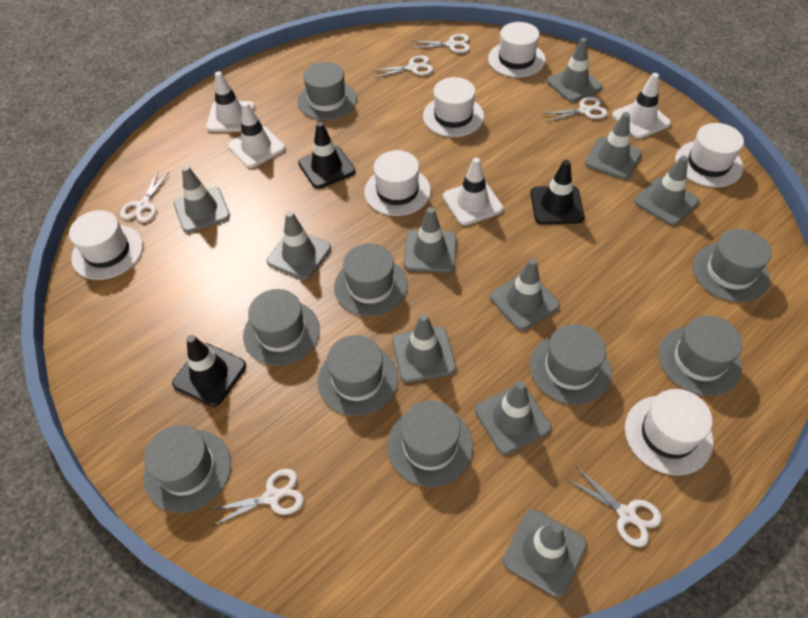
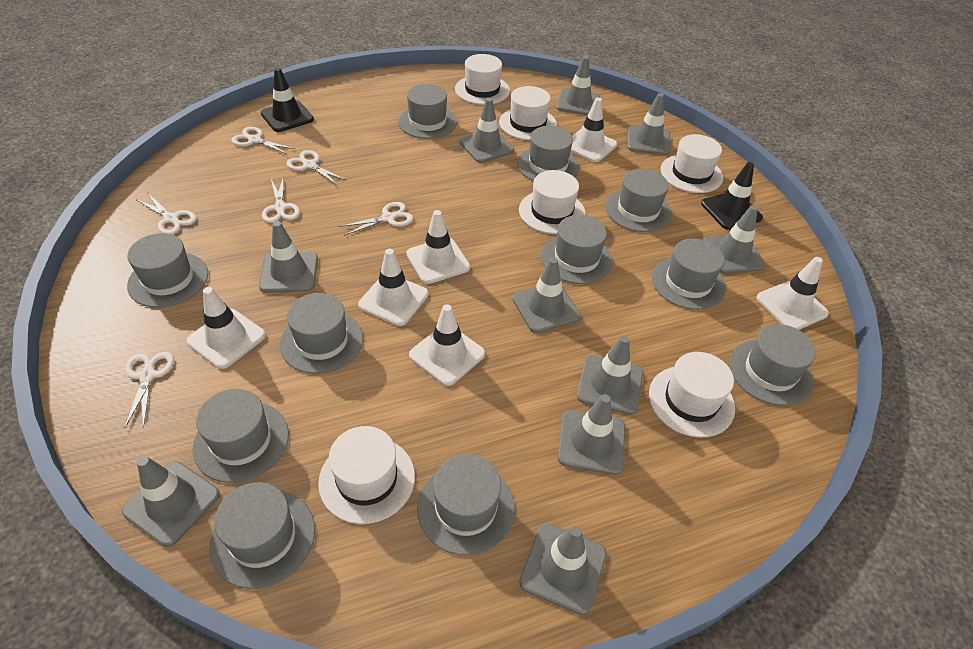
black traffic cone: 3 -> 2
grey hat: 9 -> 11
white traffic cone: 4 -> 6

